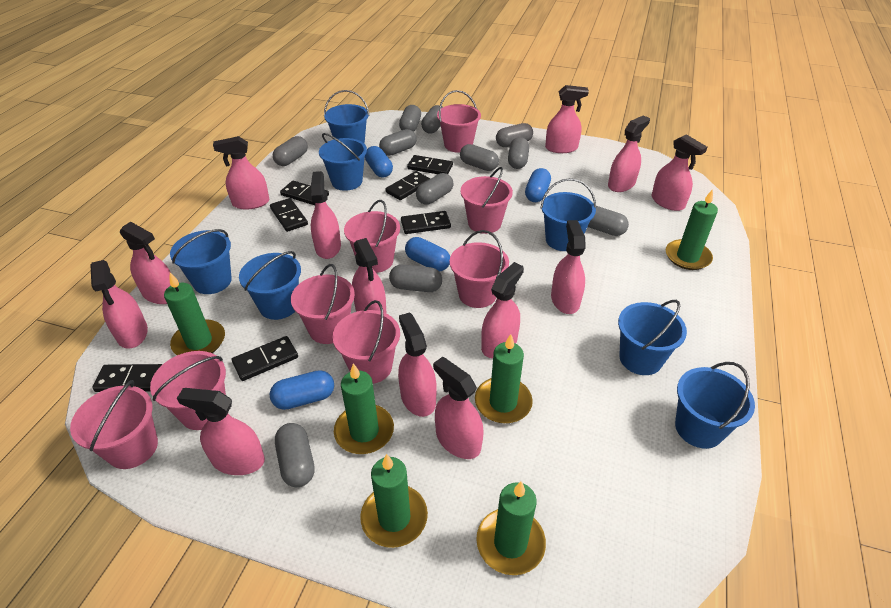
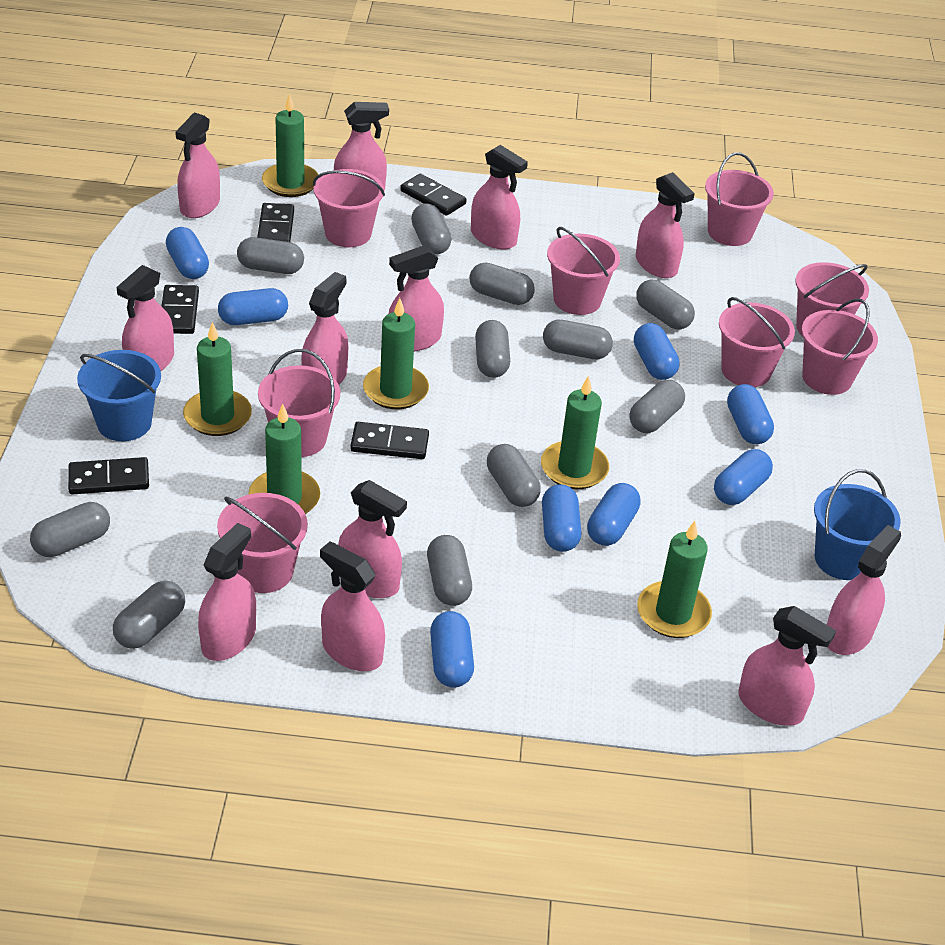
black domino: 7 -> 5
blue bucket: 7 -> 2
blue capsule: 4 -> 8
pink spray bottle: 13 -> 12

